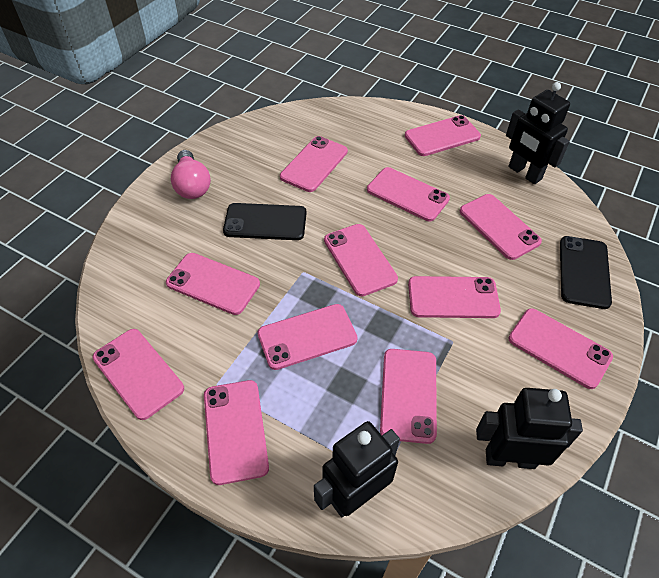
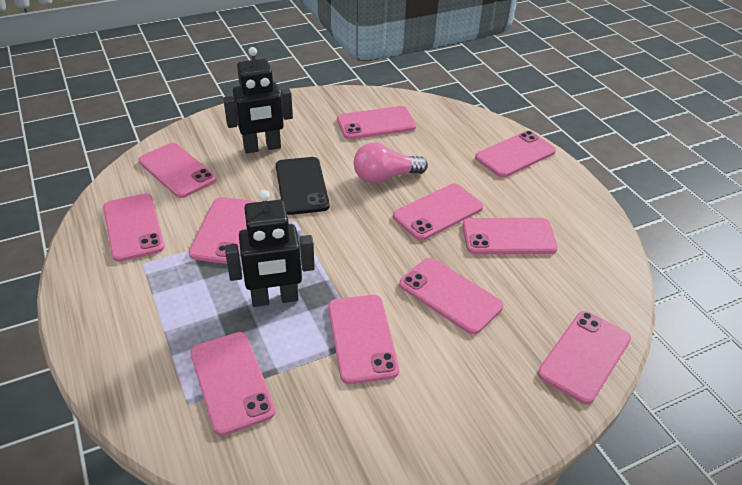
black phone: 2 -> 1
black robot: 3 -> 2
pink phone: 12 -> 11

